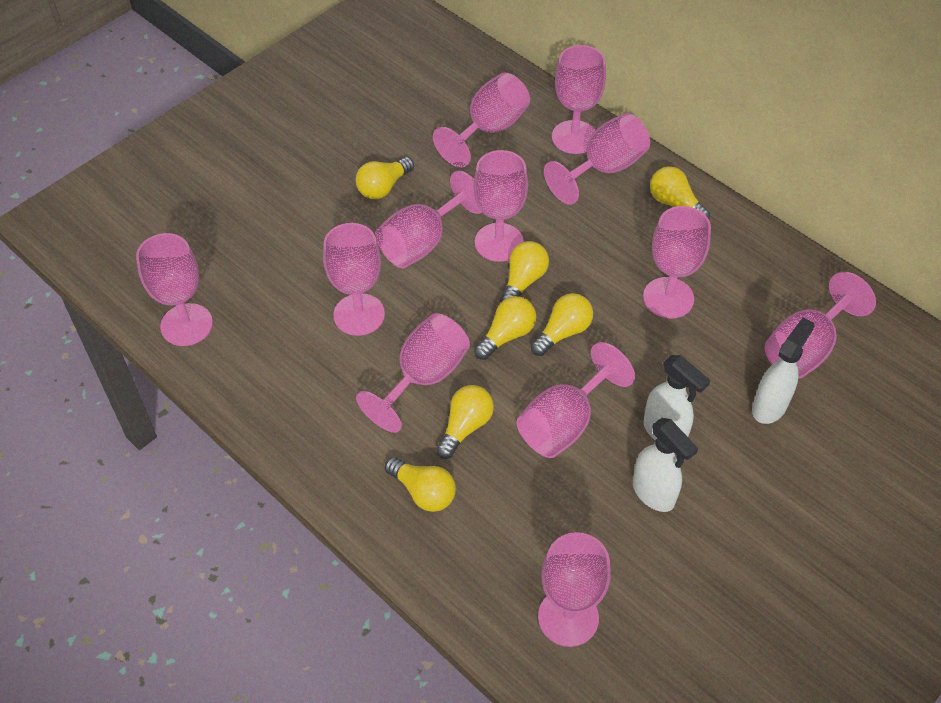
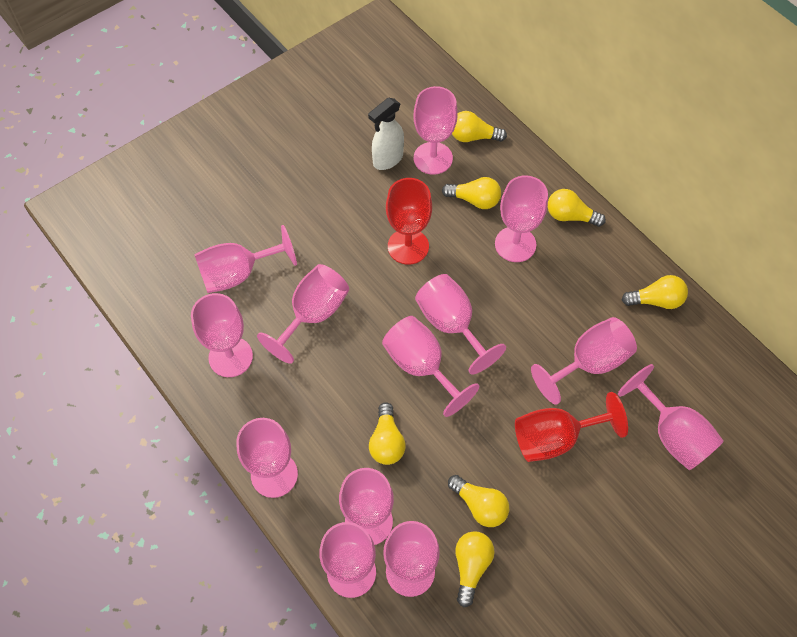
pink goblet: 12 -> 13
red goblet: 0 -> 2
white spray bottle: 3 -> 1

